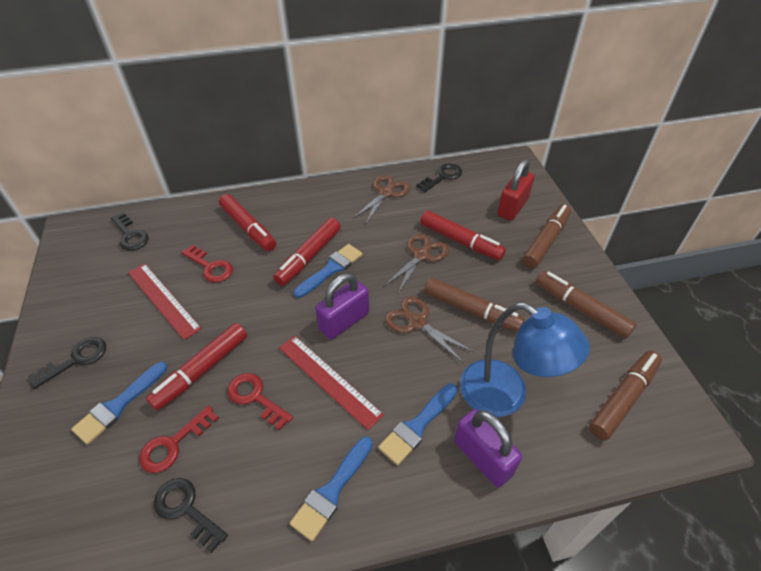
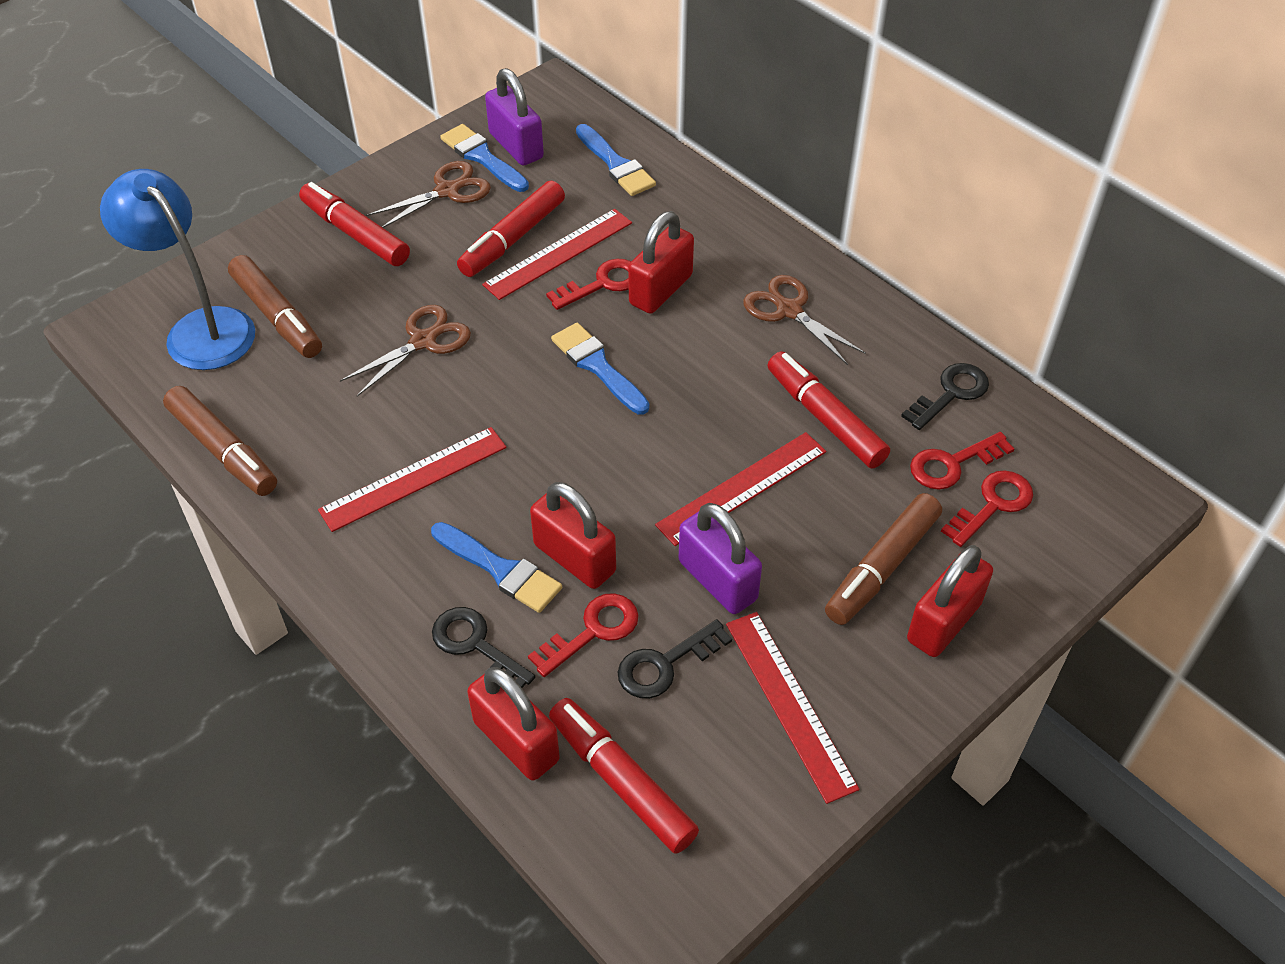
black key: 4 -> 3
brown marker: 4 -> 3
red key: 3 -> 4
red padlock: 1 -> 4
red ruler: 2 -> 4

